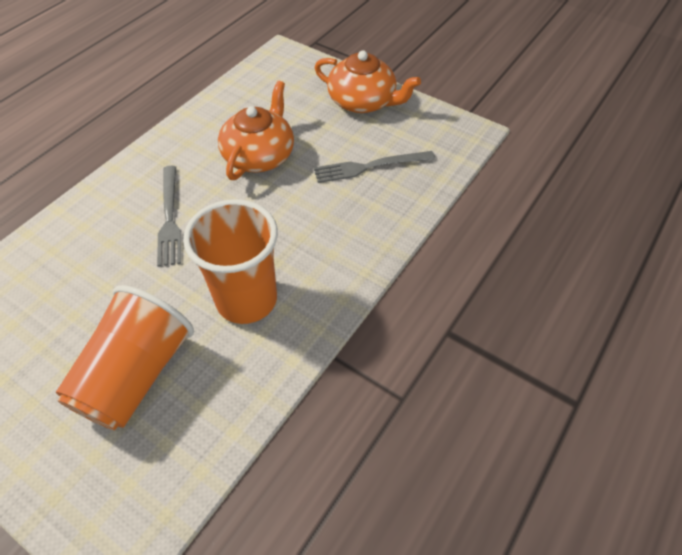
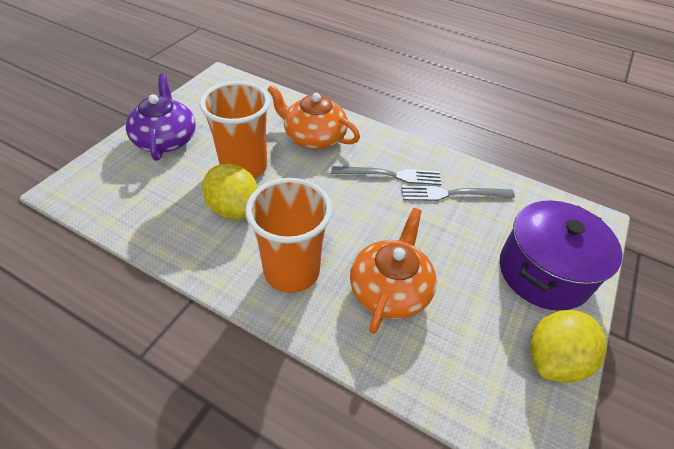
purple pot: 0 -> 1
purple teapot: 0 -> 1
yellow lemon: 0 -> 2

